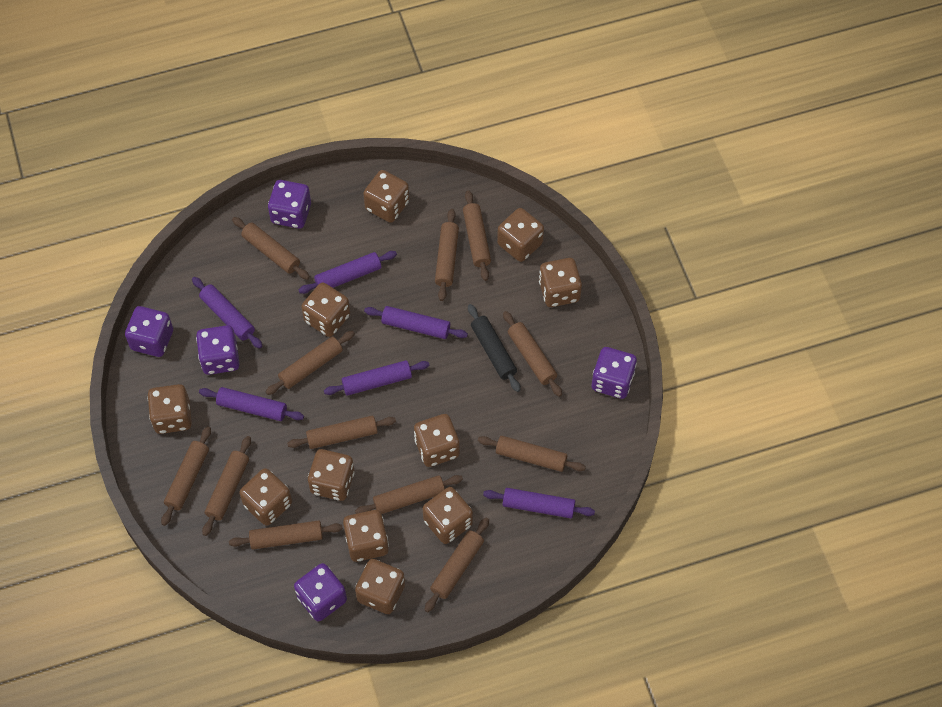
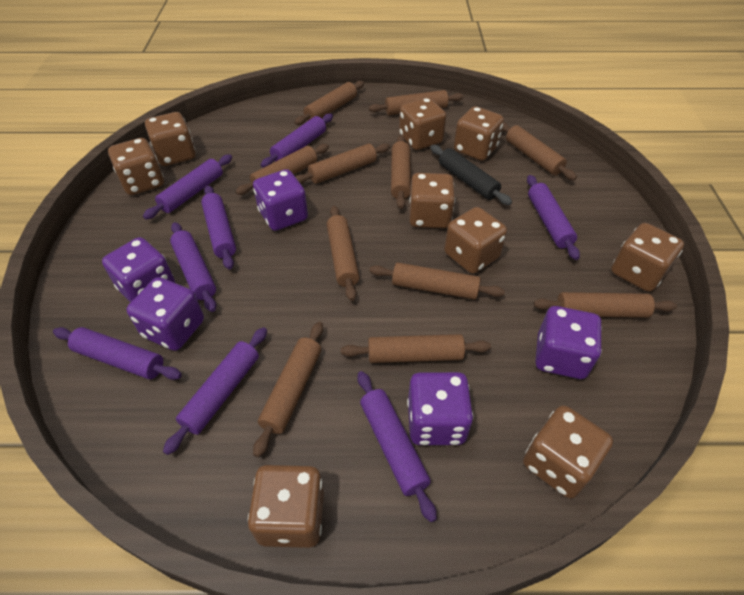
brown dice: 11 -> 9
brown rolling pin: 12 -> 11
purple rolling pin: 6 -> 8

